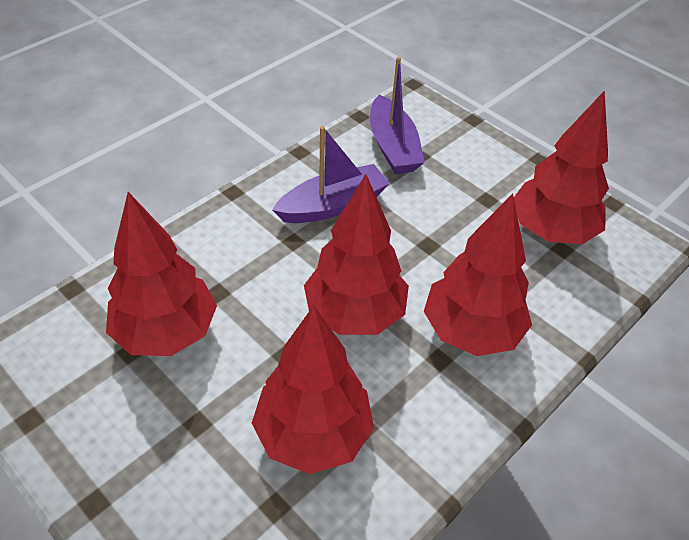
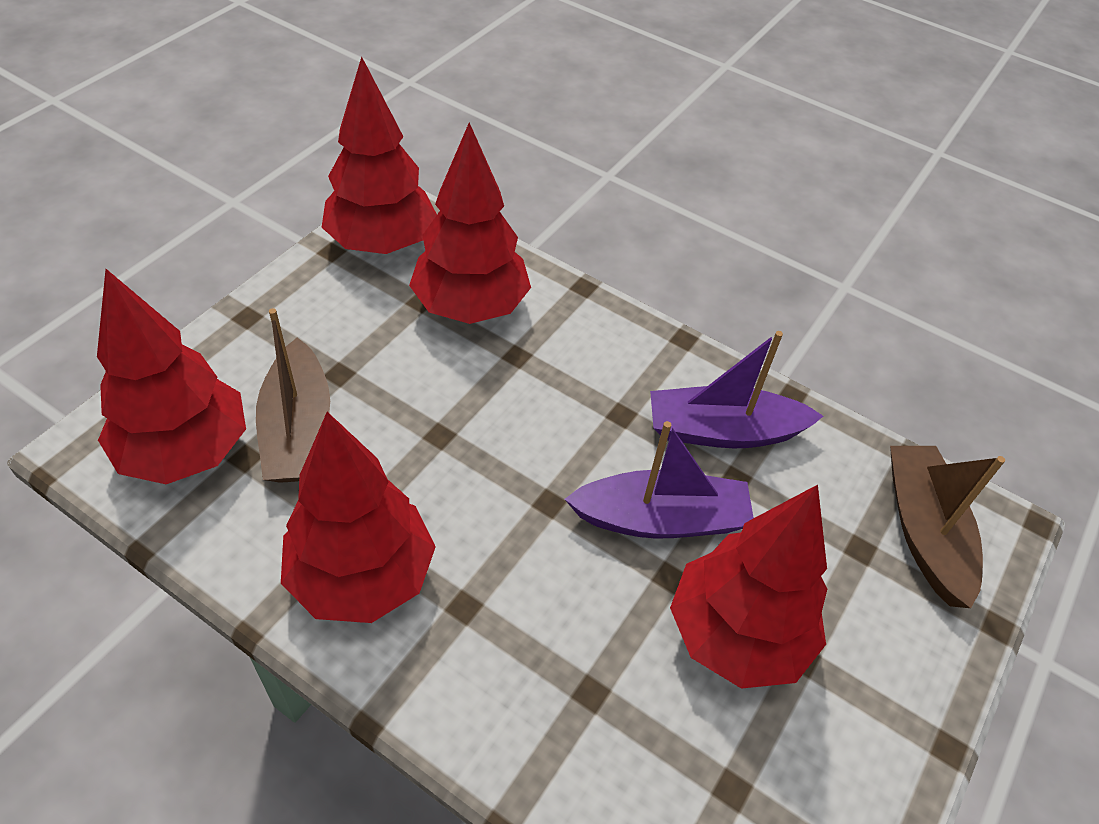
brown boat: 0 -> 2

